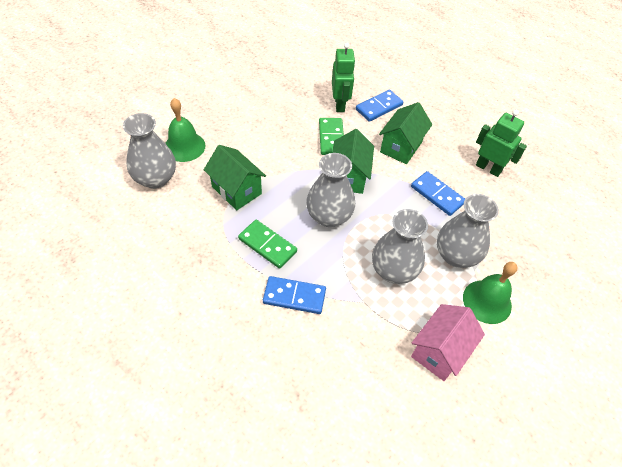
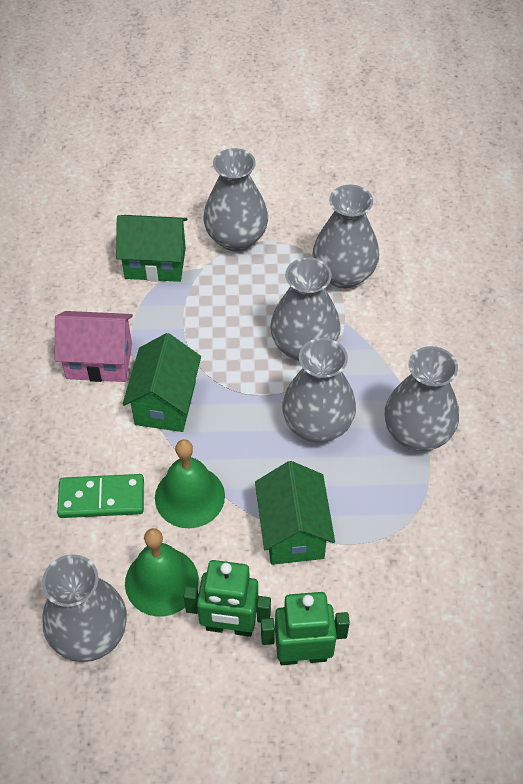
blue domino: 3 -> 0
green domino: 2 -> 1
grey vase: 4 -> 6

